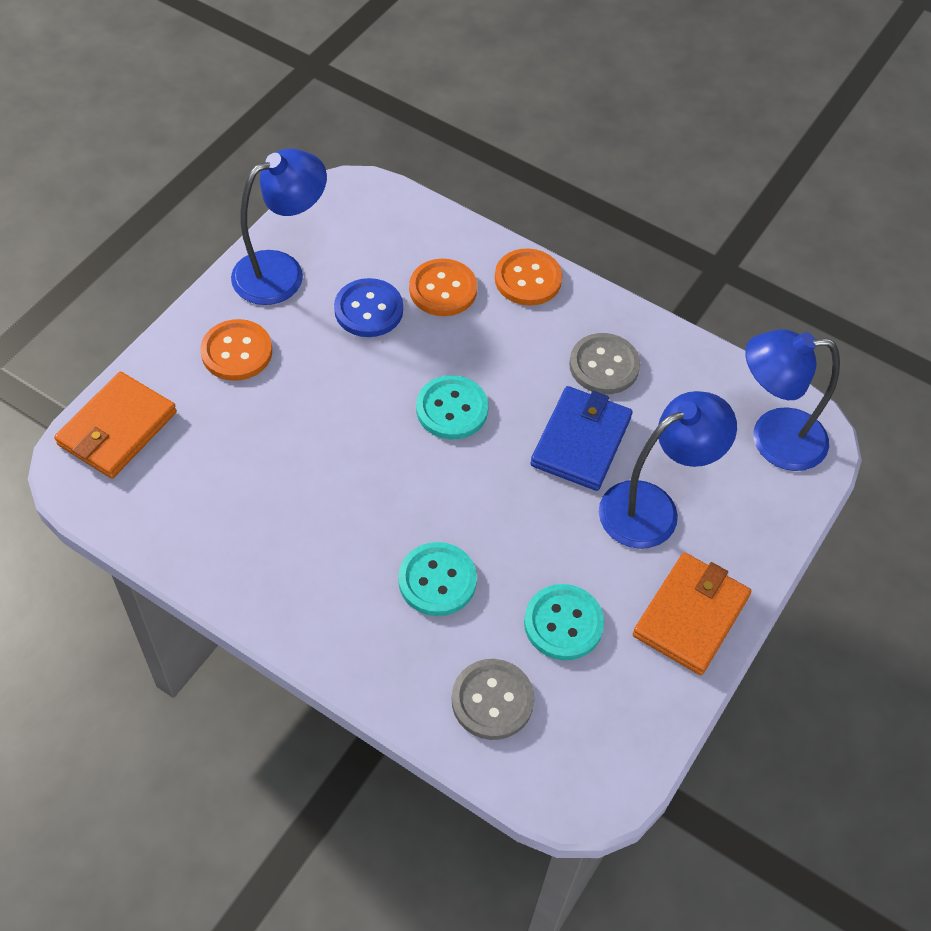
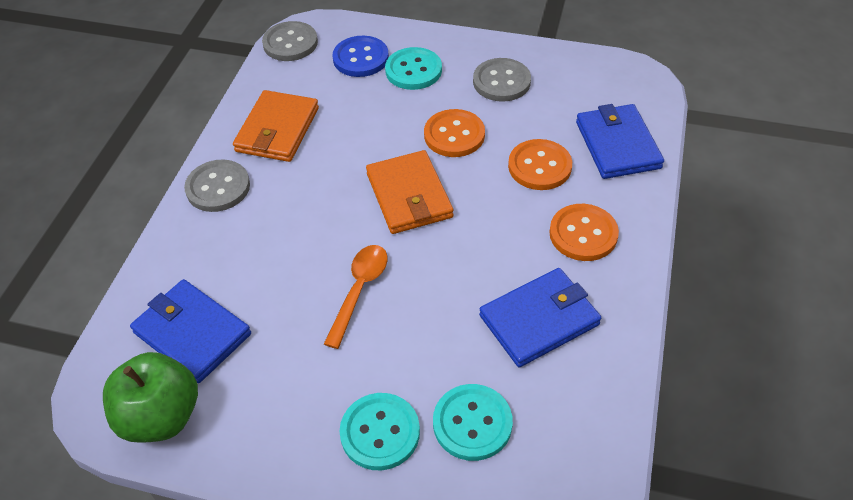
blue lamp: 3 -> 0
blue wallet: 1 -> 3
green apple: 0 -> 1
grey button: 2 -> 3
orange spoon: 0 -> 1

